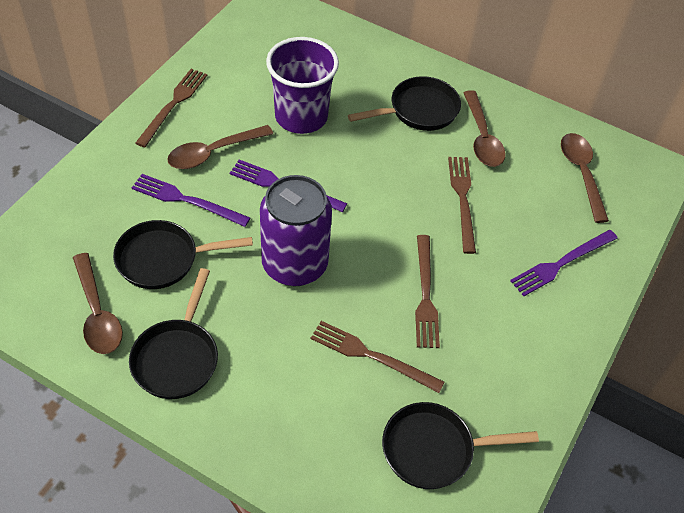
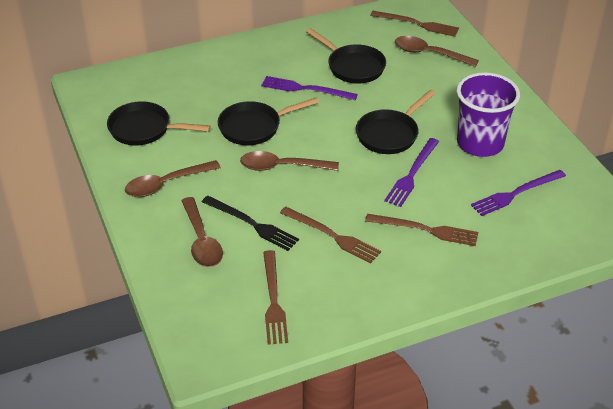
black fork: 0 -> 1
purple can: 1 -> 0

